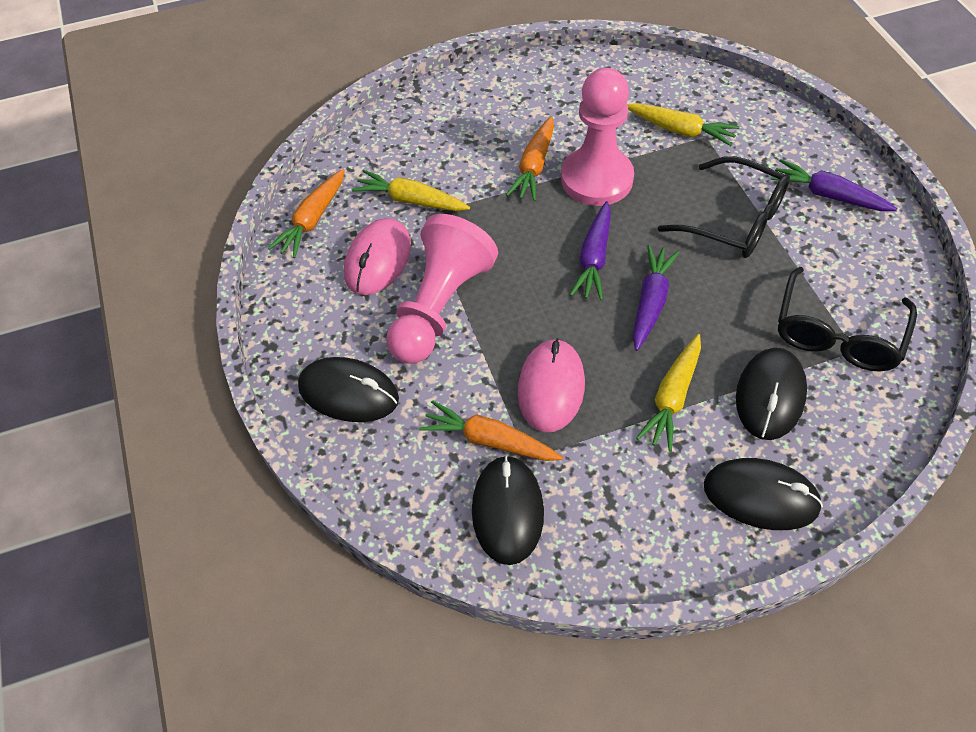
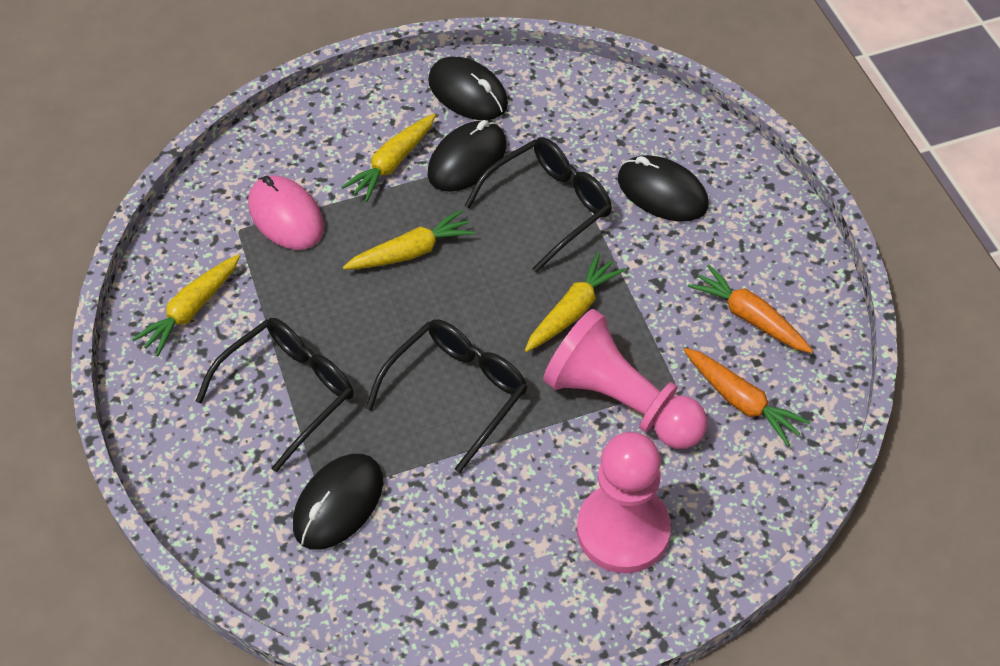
black glasses: 2 -> 3
orange carrot: 3 -> 2
pink mouse: 2 -> 1
purple carrot: 3 -> 0
yellow carrot: 3 -> 4

